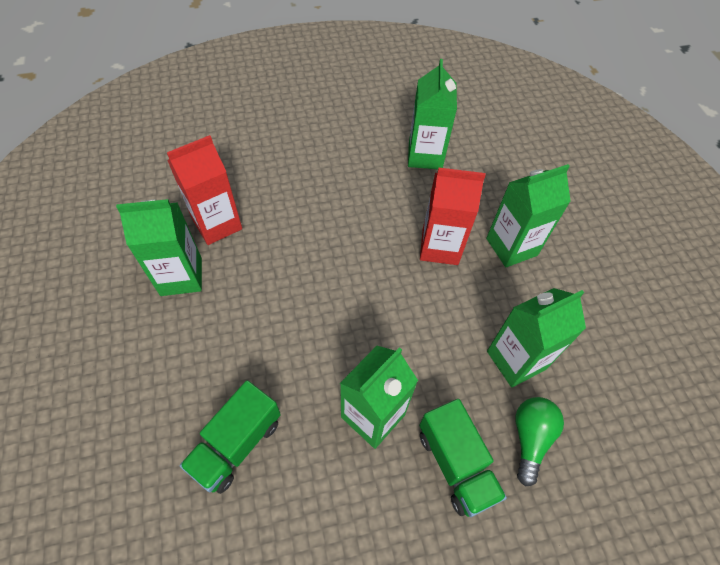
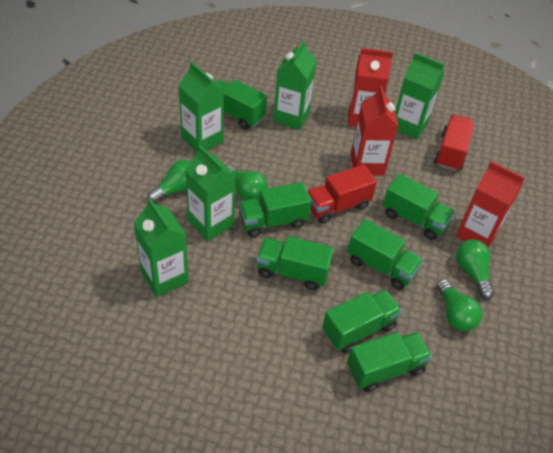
green light bulb: 1 -> 4
green truck: 2 -> 7
red carton: 2 -> 3
red truck: 0 -> 2

